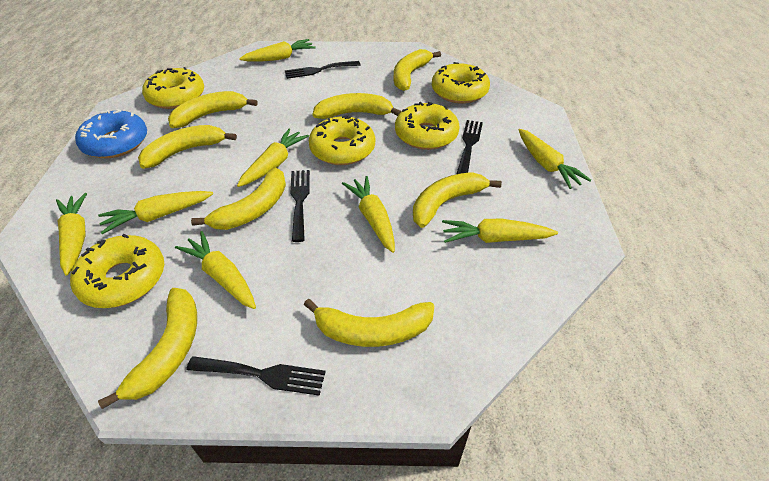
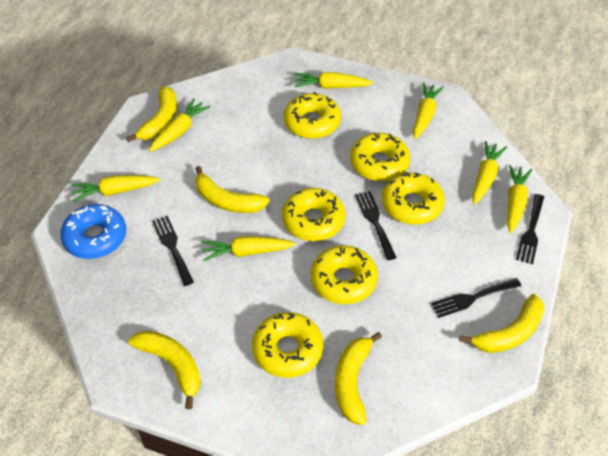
yellow banana: 8 -> 5
yellow carrot: 8 -> 7
yellow donut: 5 -> 6

